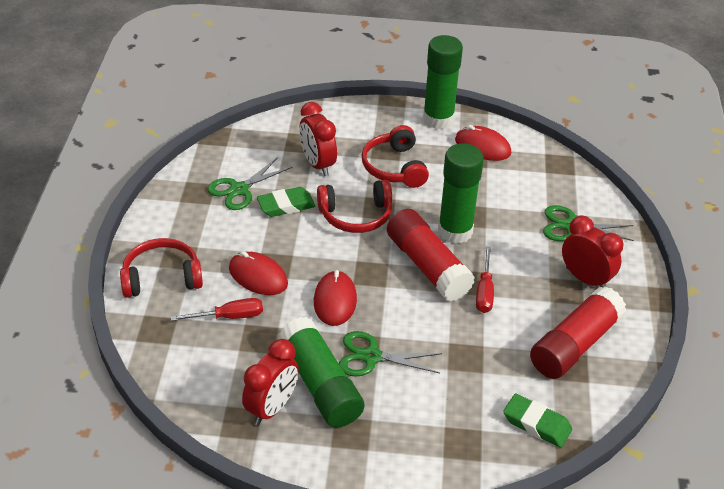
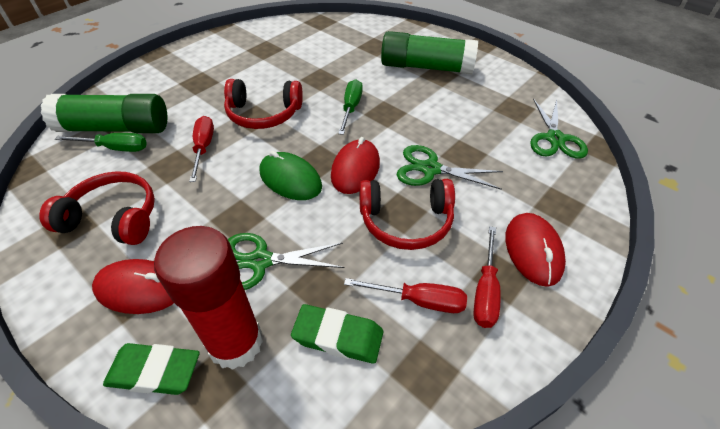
green glue stick: 3 -> 2
green mouse: 0 -> 1
green screwdriver: 0 -> 2
red clock: 3 -> 0
red glue stick: 2 -> 1
red screwdriver: 2 -> 3

